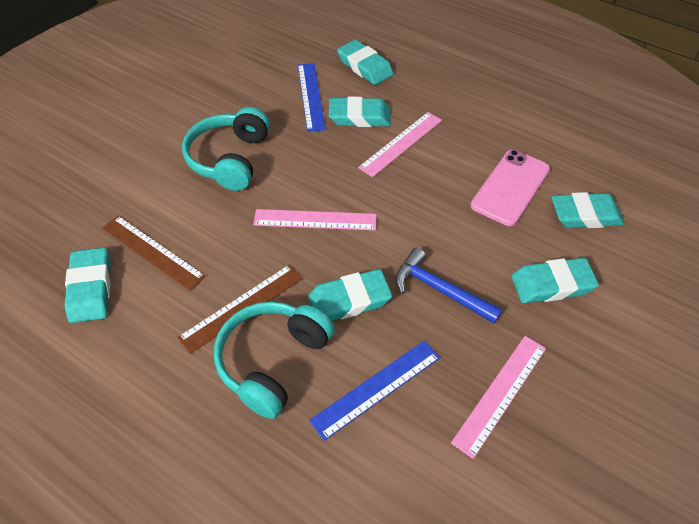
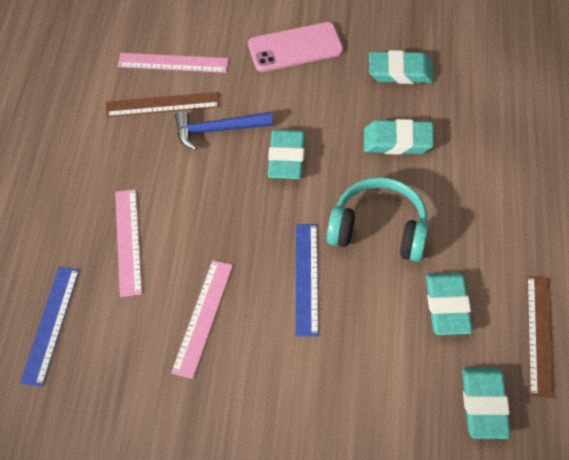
turquoise eraser: 6 -> 5
turquoise headphones: 2 -> 1

